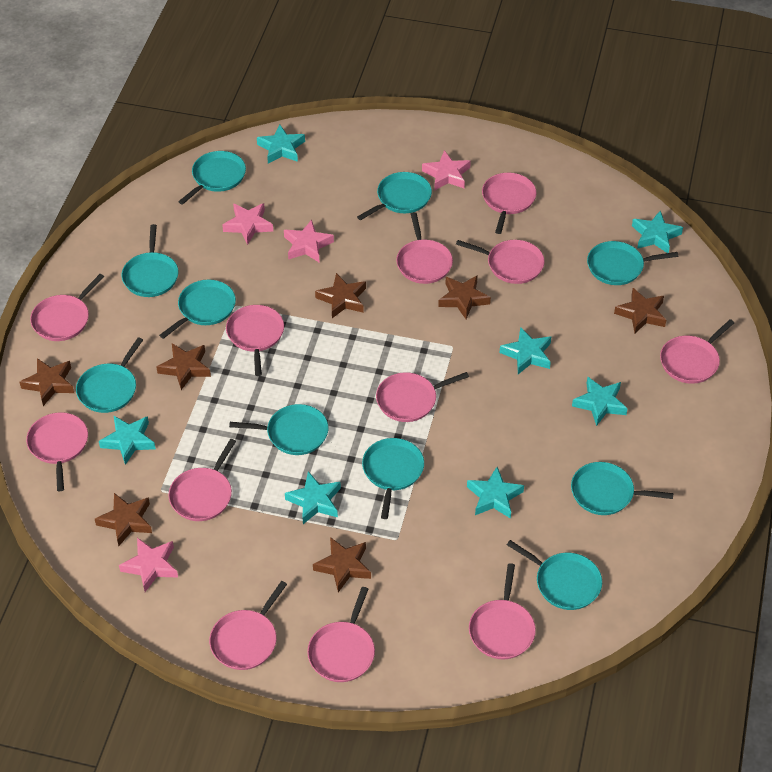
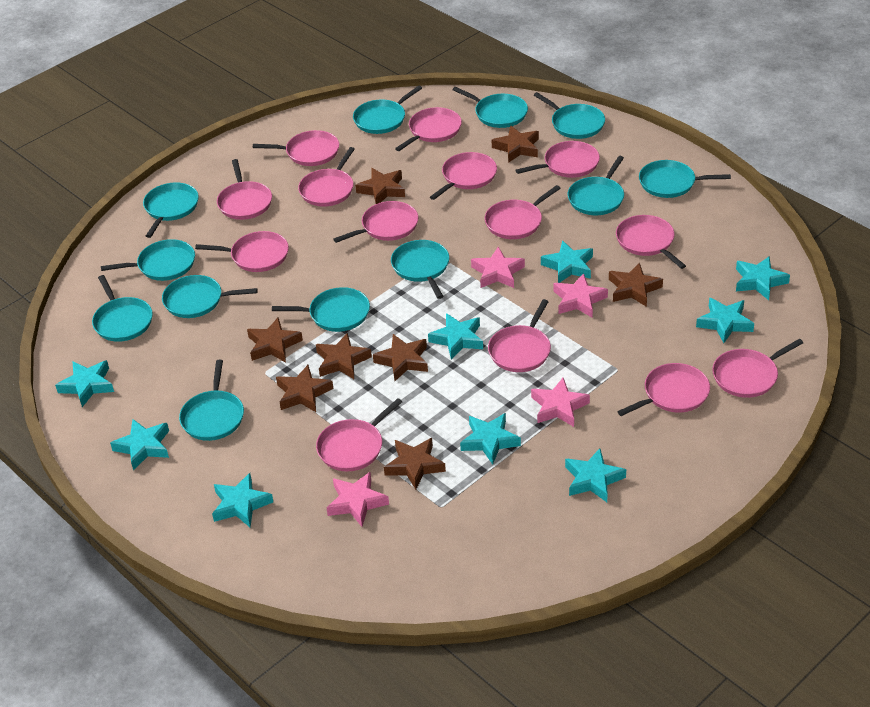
brown star: 7 -> 8
pink pan: 12 -> 14
turquoise pan: 10 -> 12
turquoise star: 7 -> 9

